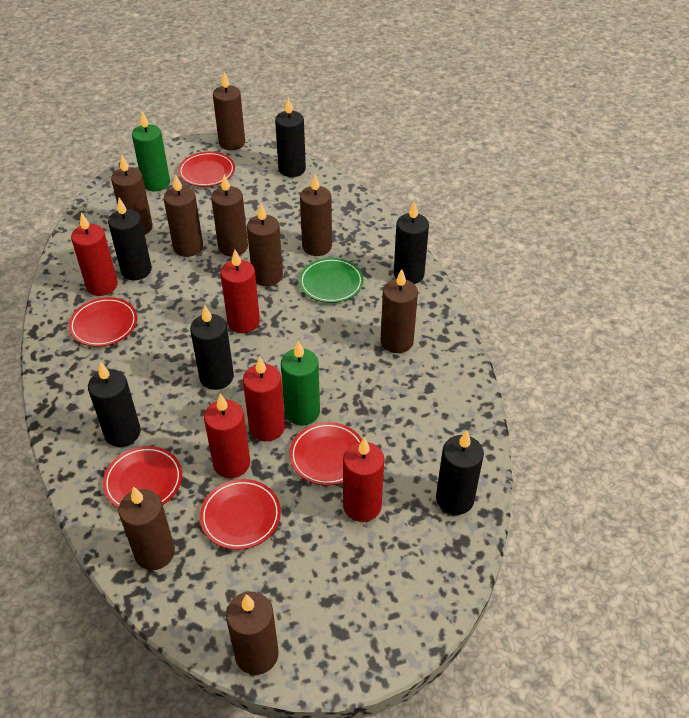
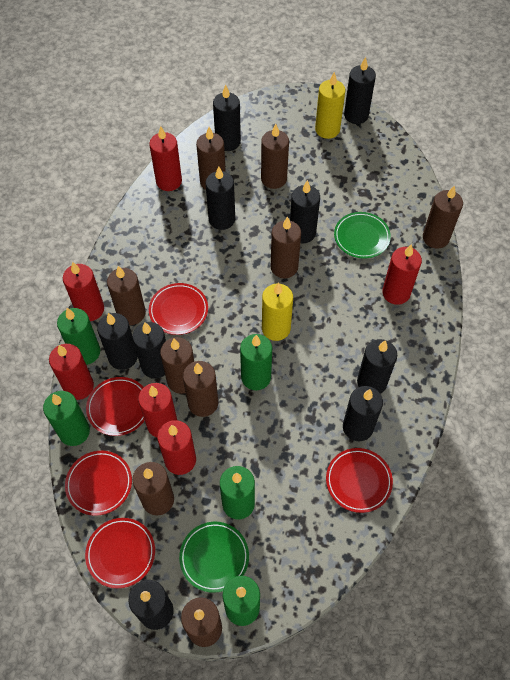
black candle: 6 -> 9
green candle: 2 -> 5
green plate: 1 -> 2
red candle: 5 -> 6
yellow candle: 0 -> 2

